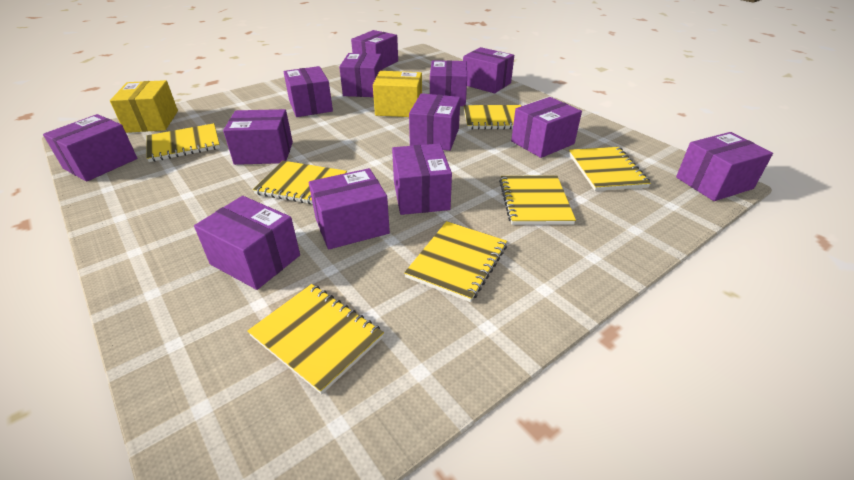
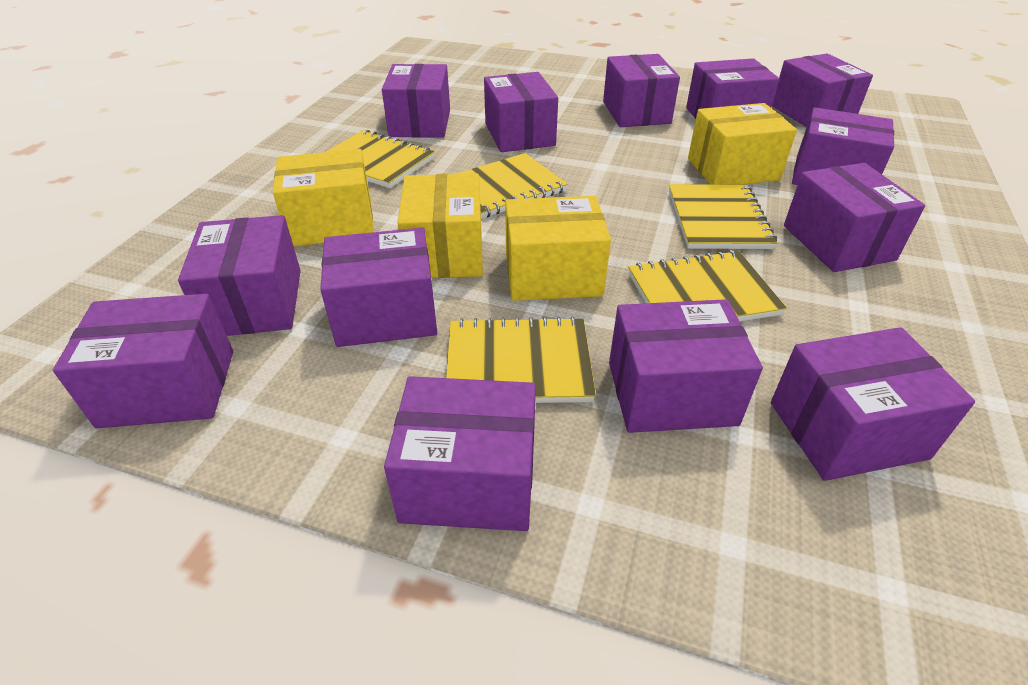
yellow box: 2 -> 4
yellow notebook: 7 -> 5

